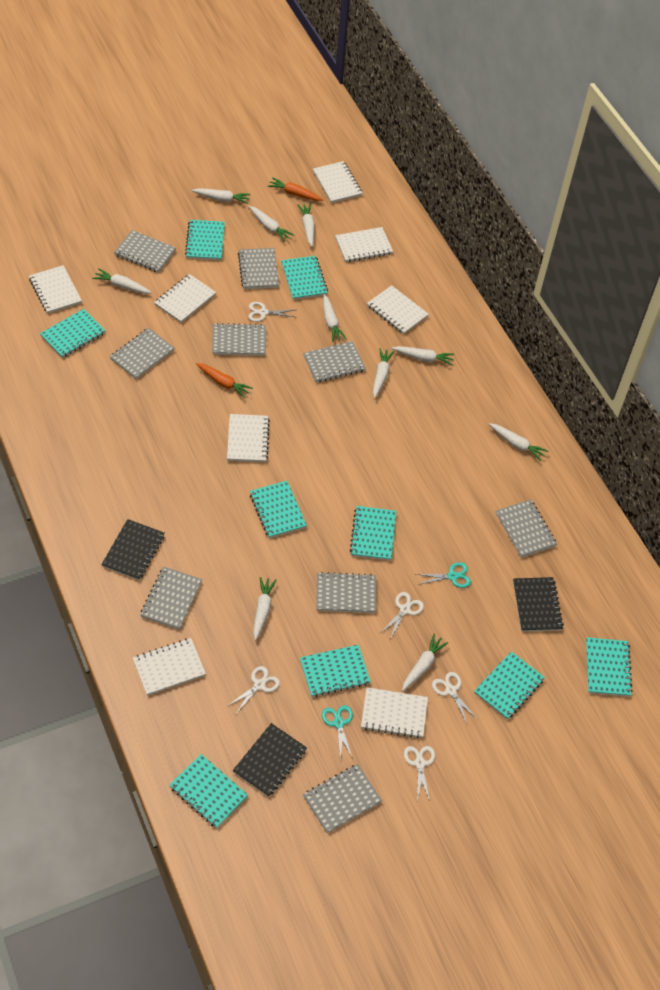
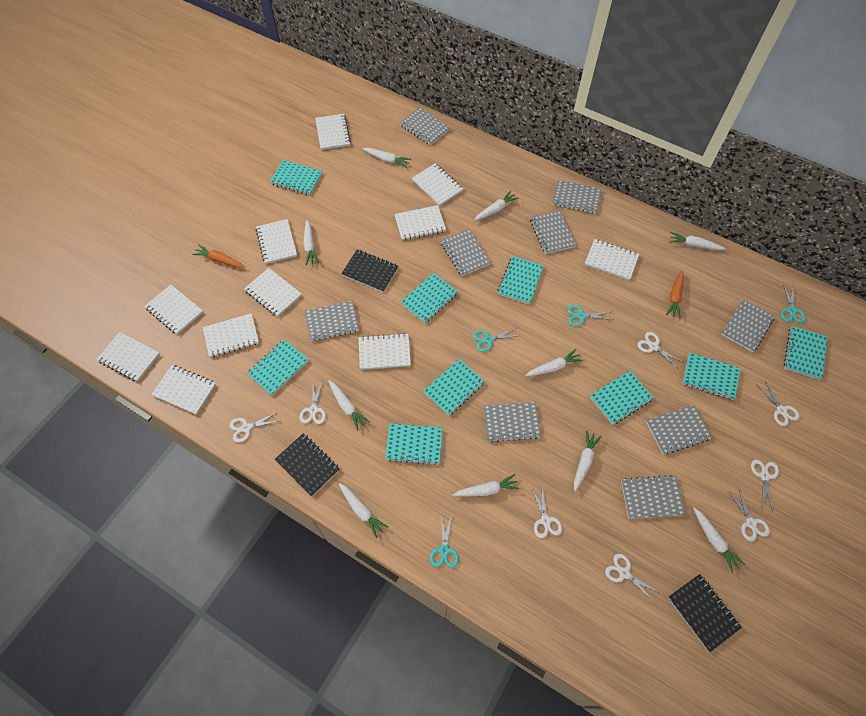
turquoise scissors: 2 -> 4
white notebook: 8 -> 11
white scissors: 5 -> 8

